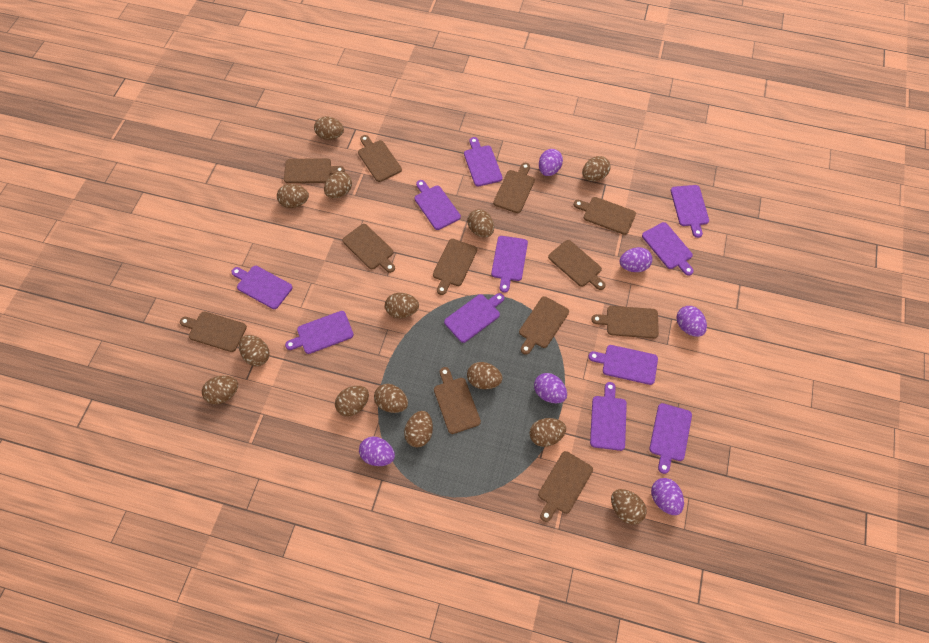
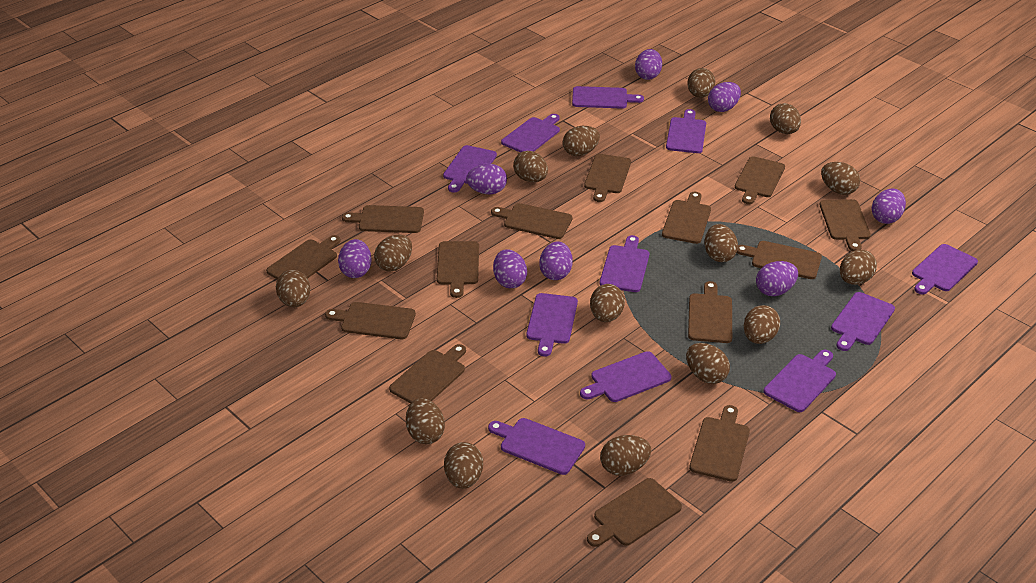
brown cutting board: 12 -> 14
brown egg: 14 -> 15
purple egg: 6 -> 8

